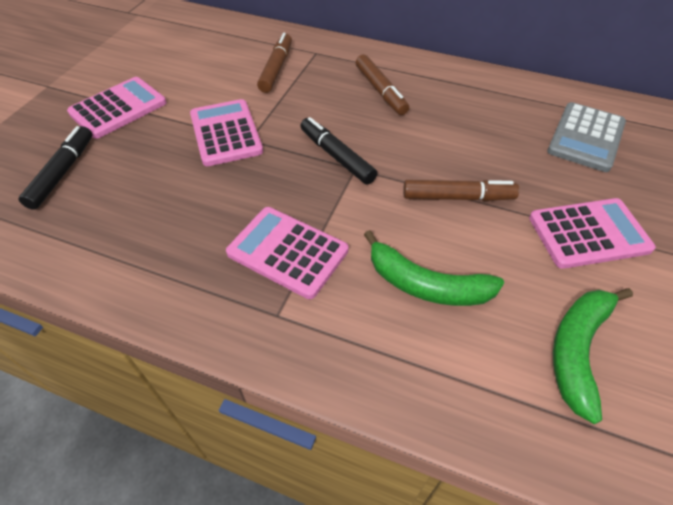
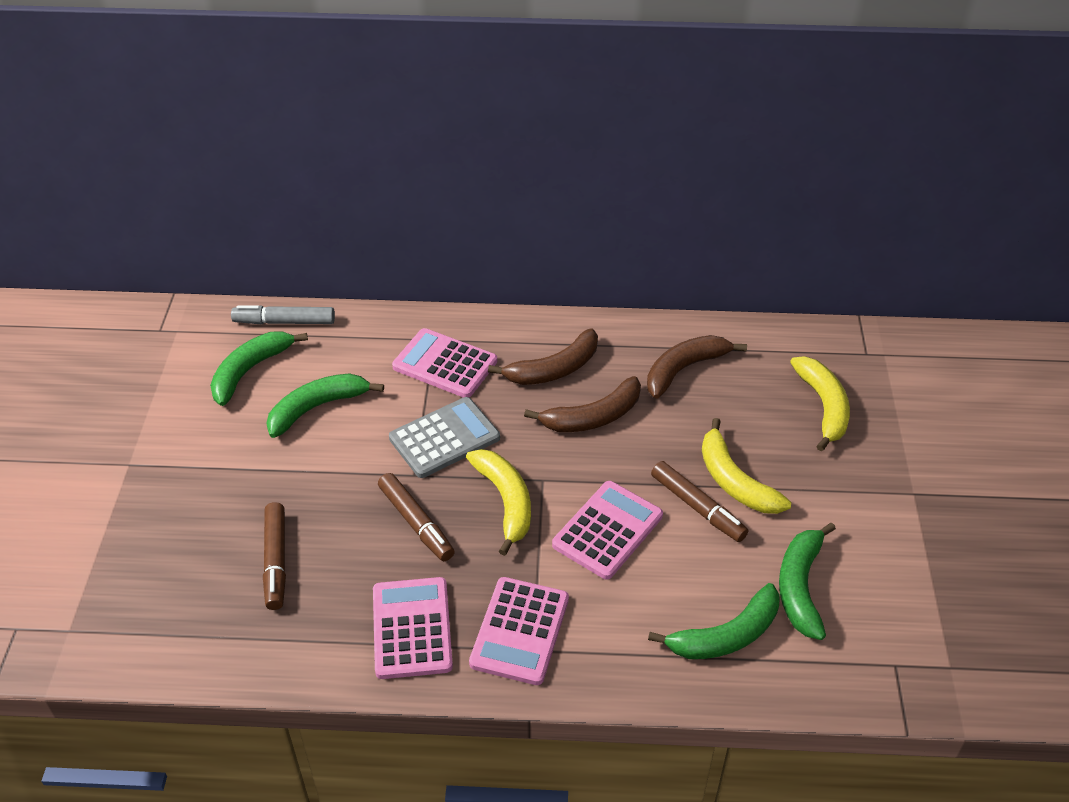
black marker: 2 -> 0
brown banana: 0 -> 3
green banana: 2 -> 4
grey marker: 0 -> 1
yellow banana: 0 -> 3

